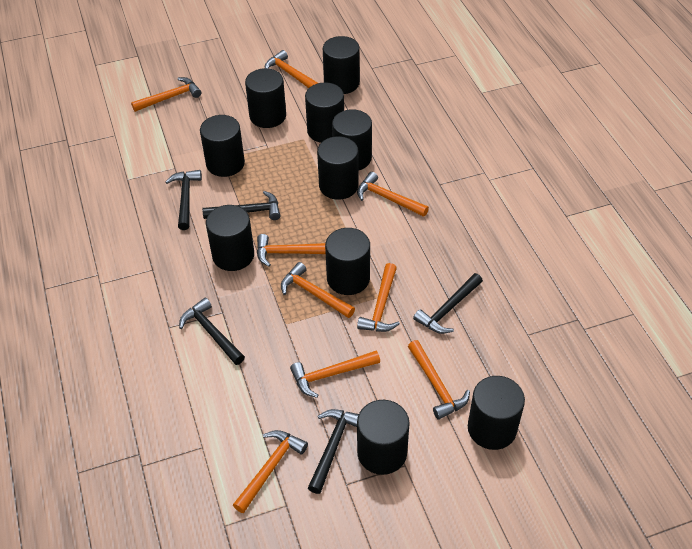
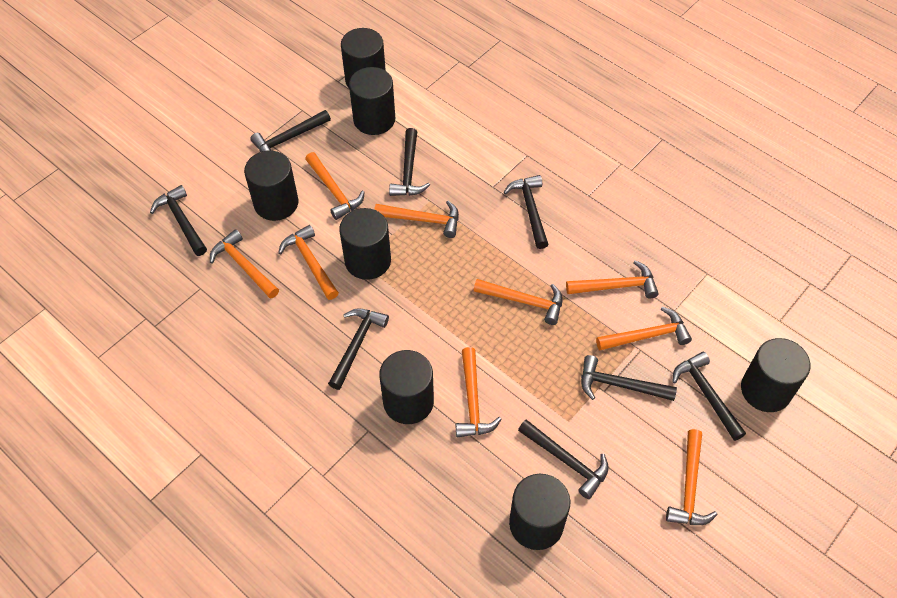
black cylinder: 10 -> 7
black hammer: 5 -> 8

